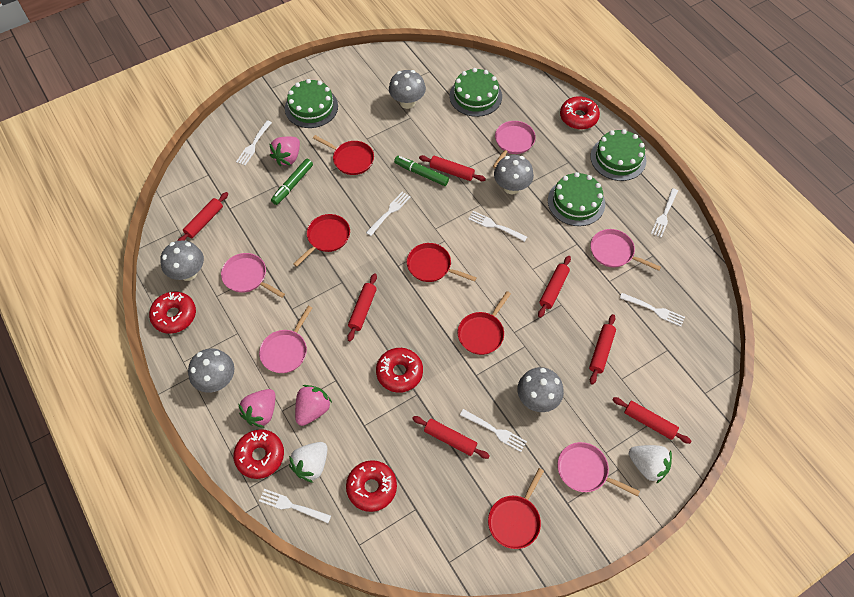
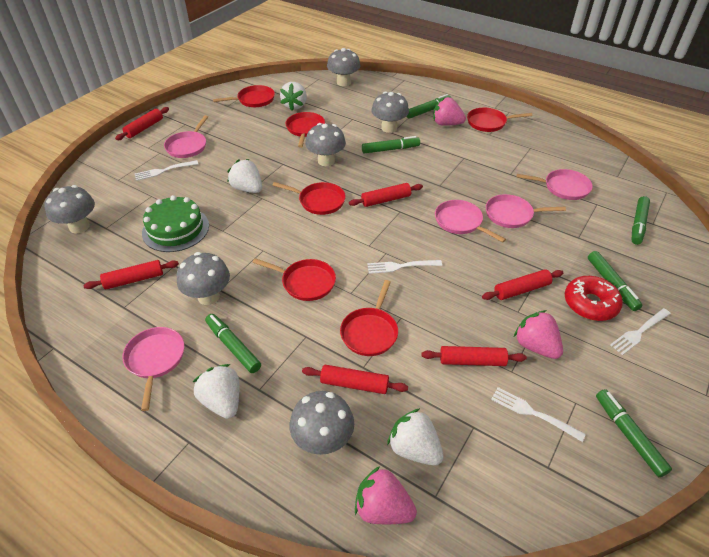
green cake: 4 -> 1
green marker: 2 -> 6
grey mushroom: 5 -> 6
red donut: 5 -> 1
red pan: 5 -> 6
red rolling pin: 7 -> 6
white fork: 7 -> 4
white strawberry: 2 -> 4

